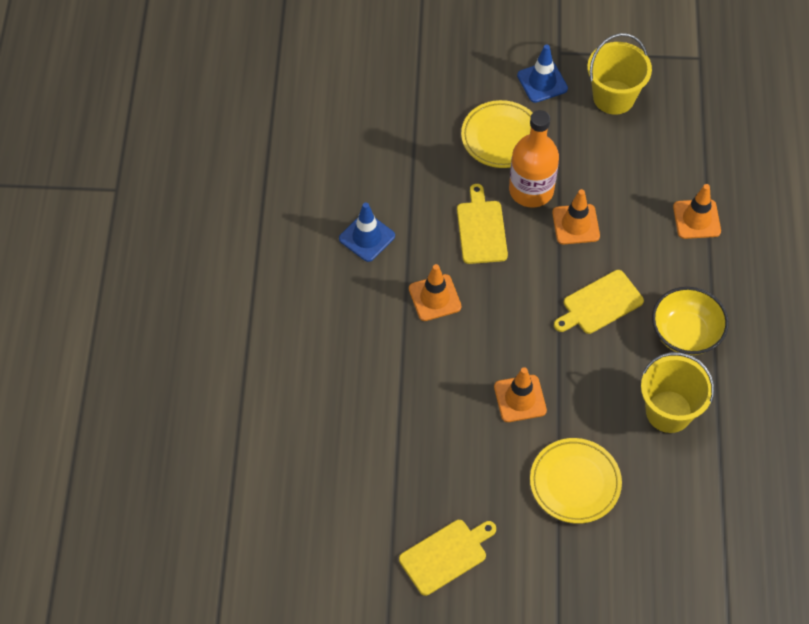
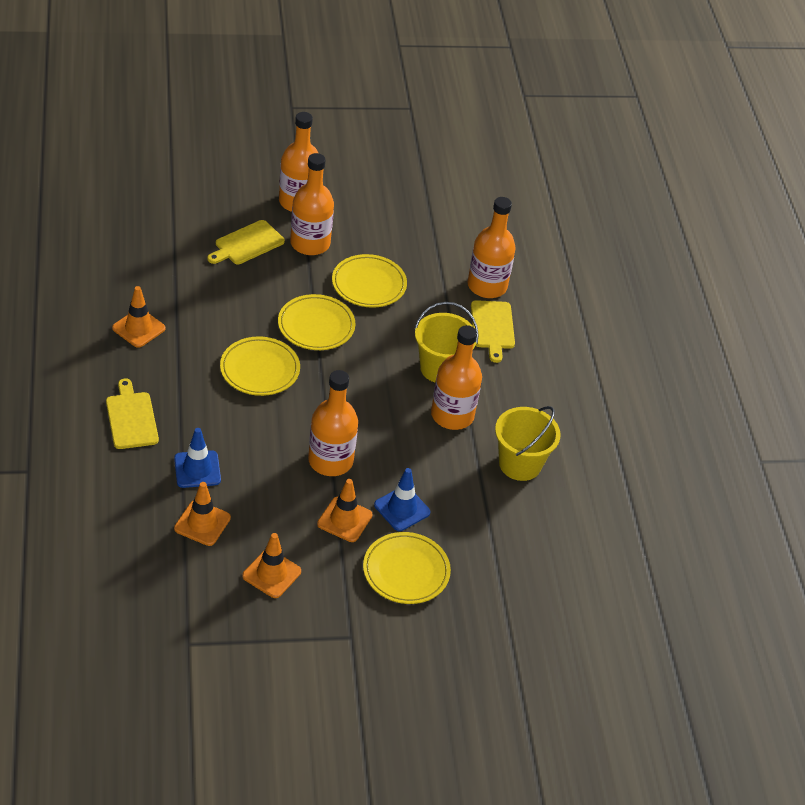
orange bottle: 1 -> 5
yellow bowl: 1 -> 0
yellow plate: 2 -> 4

